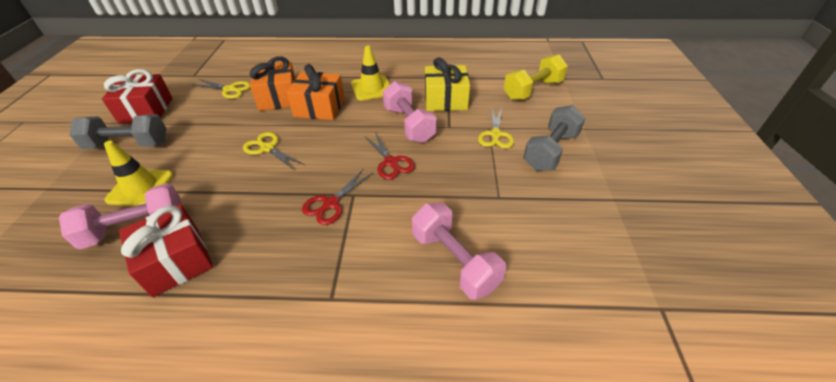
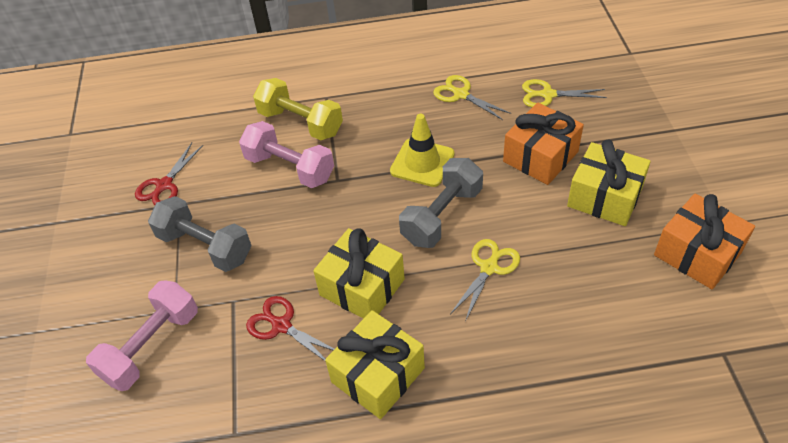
pink dumbbell: 3 -> 2
red gift: 2 -> 0
yellow gift: 1 -> 3
yellow traffic cone: 2 -> 1

